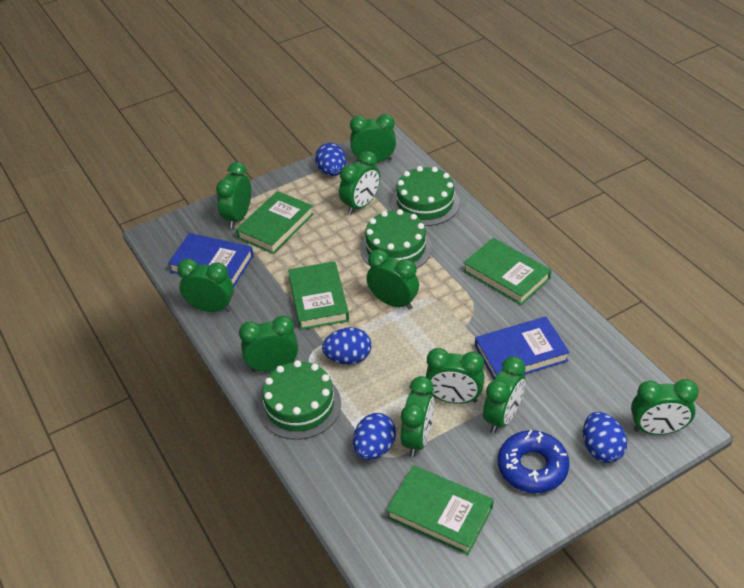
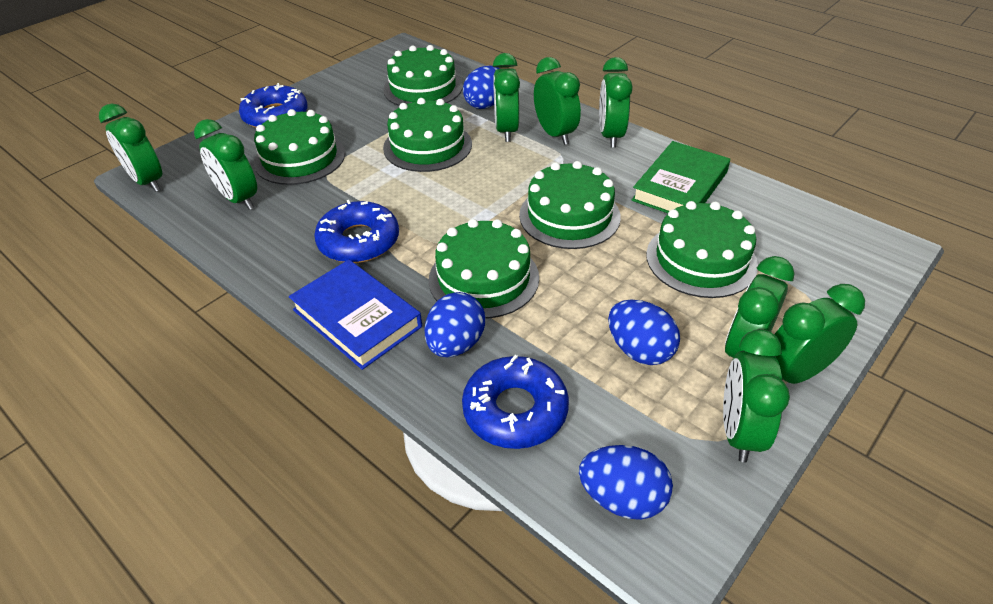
blue book: 2 -> 1
blue donut: 1 -> 3
green book: 4 -> 1
green cake: 3 -> 6
green clock: 10 -> 8

